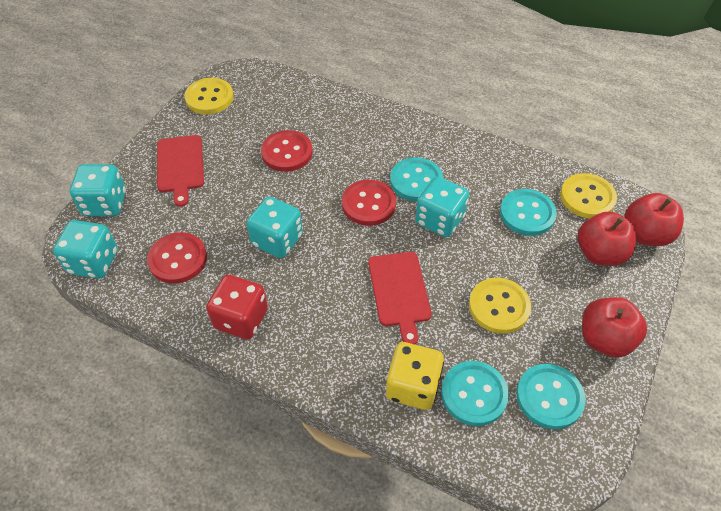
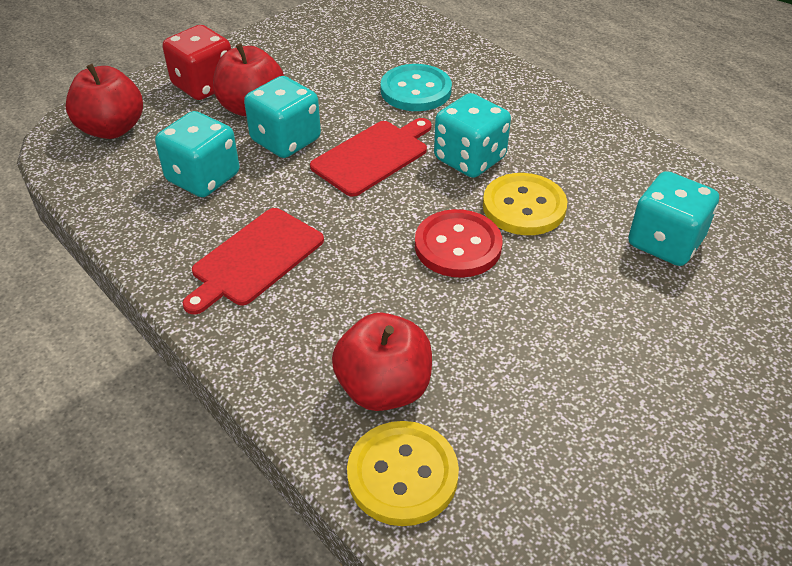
red button: 3 -> 1
turquoise button: 4 -> 1
yellow button: 3 -> 2
yellow dice: 1 -> 0

